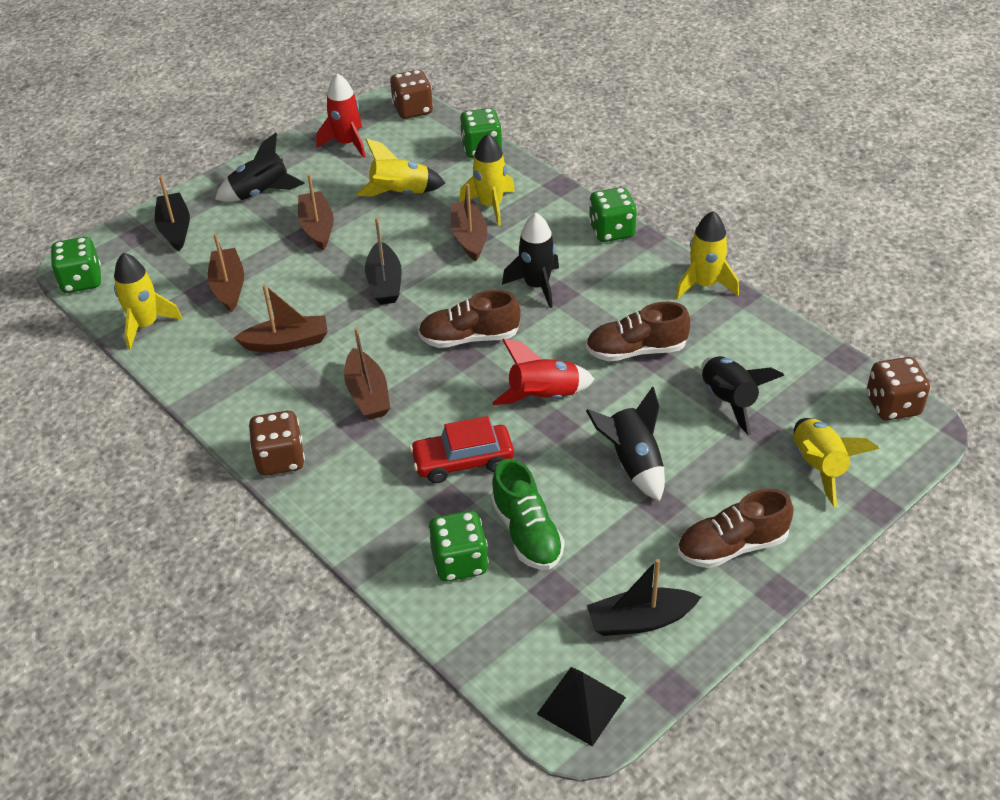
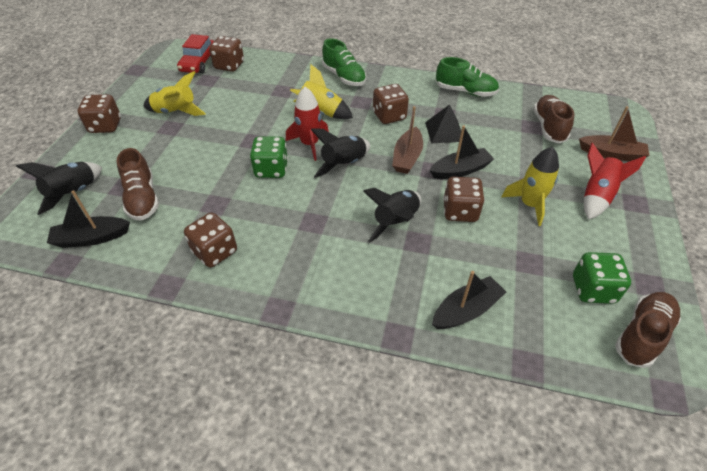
black rocket: 4 -> 3
brown boat: 5 -> 2
brown dice: 3 -> 5
green dice: 4 -> 2
green shoe: 1 -> 2
yellow rocket: 5 -> 3

